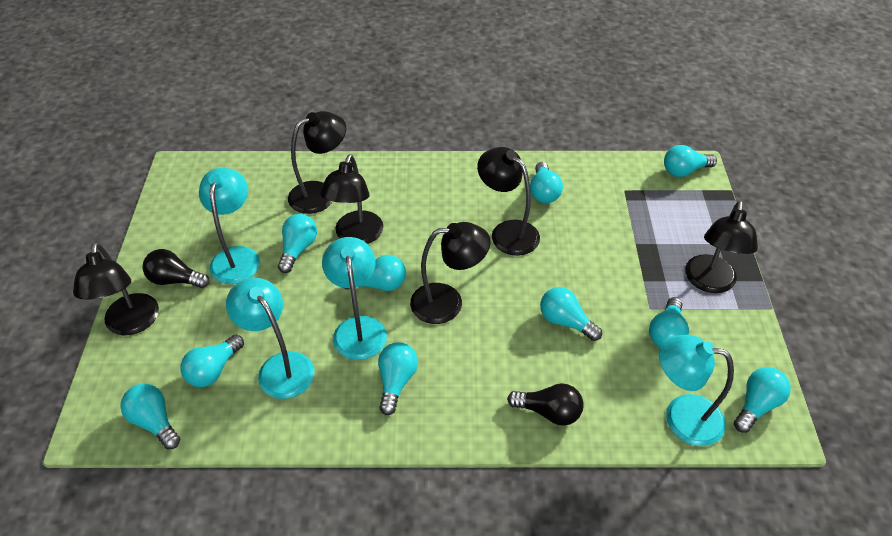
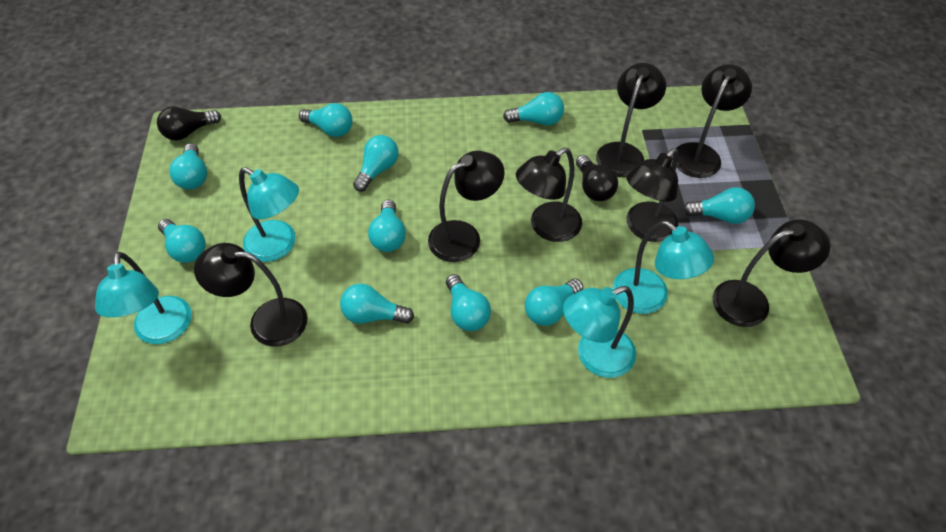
black lamp: 6 -> 7

